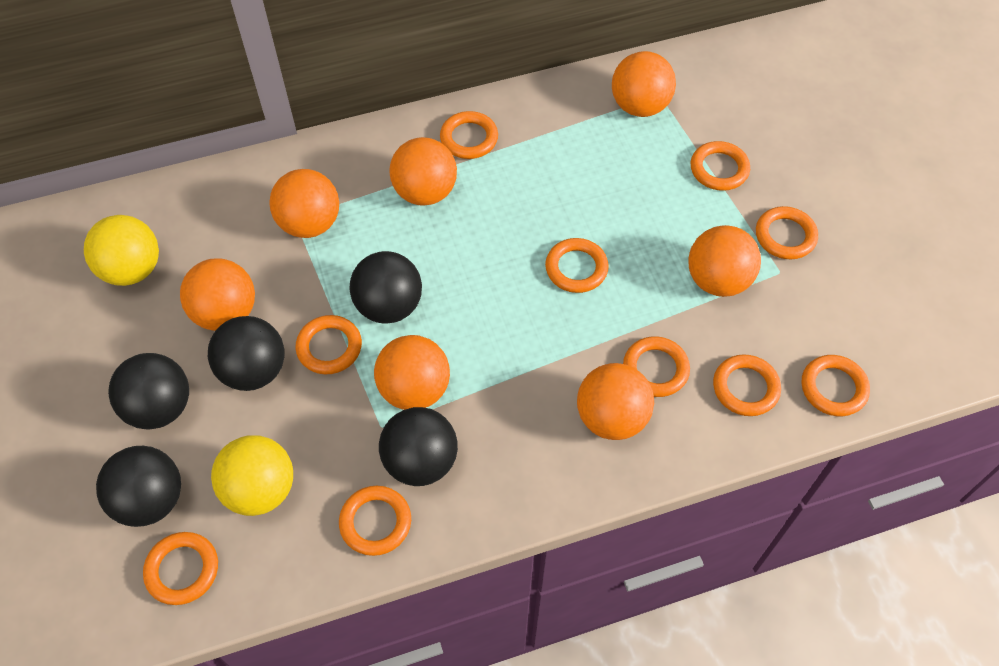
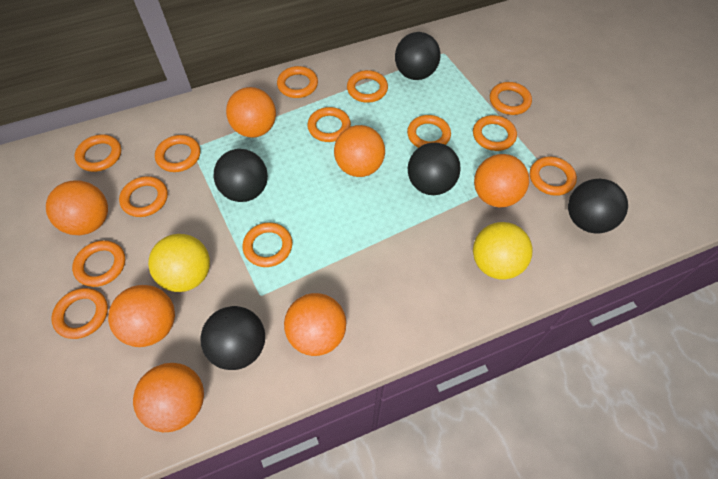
orange ring: 10 -> 13

